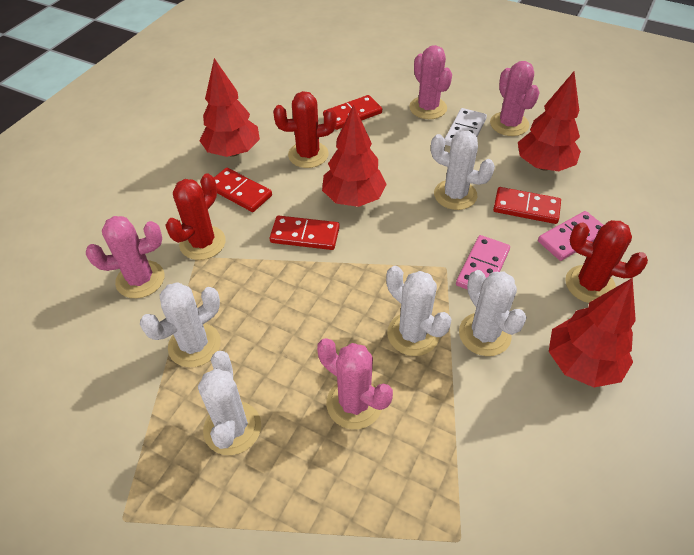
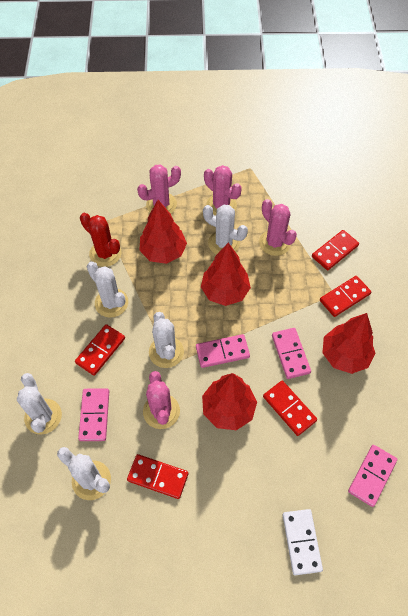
pink domino: 2 -> 4
red cactus: 3 -> 1
red domino: 4 -> 5

